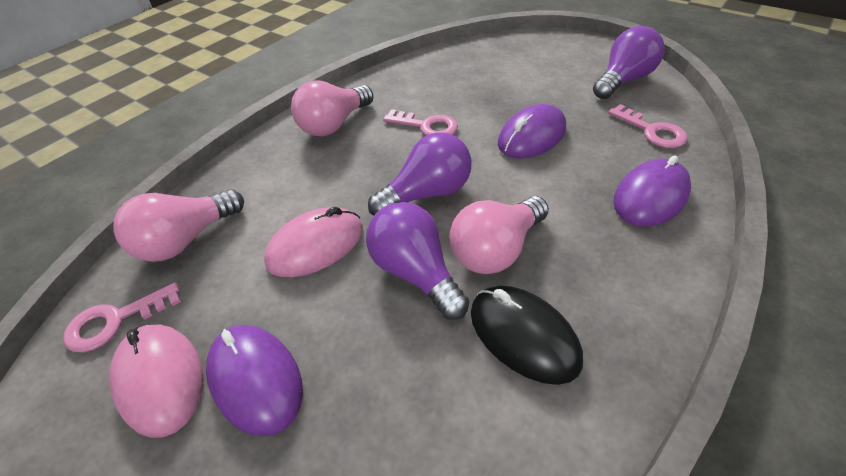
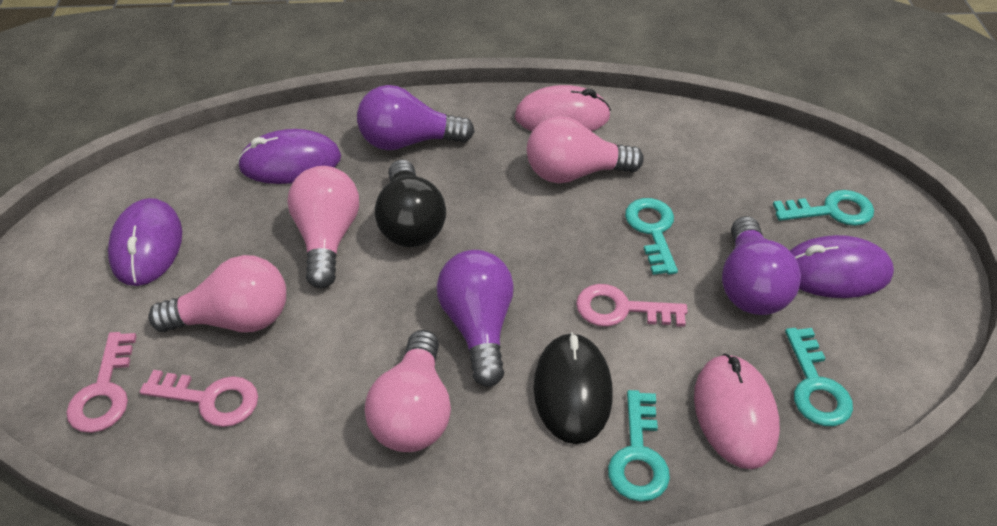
black light bulb: 0 -> 1
pink light bulb: 3 -> 4
turquoise key: 0 -> 4

